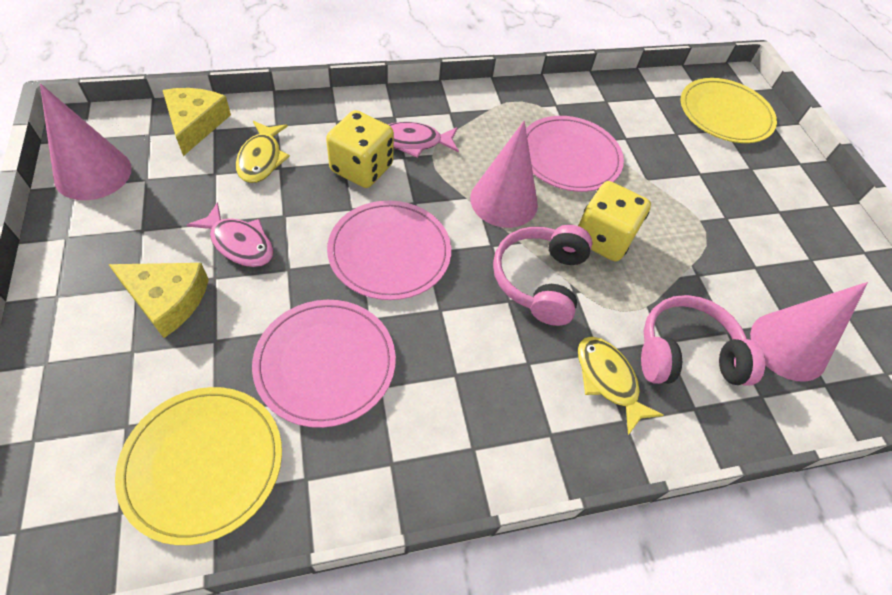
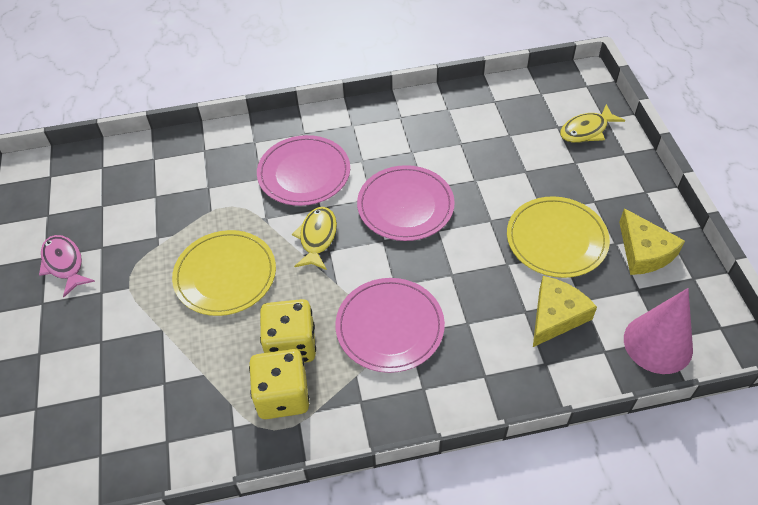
pink cone: 3 -> 1
pink fish: 2 -> 1
pink headphones: 2 -> 0

